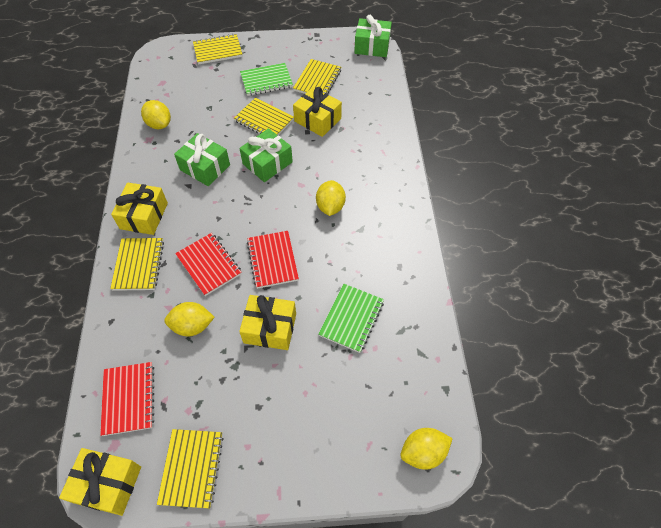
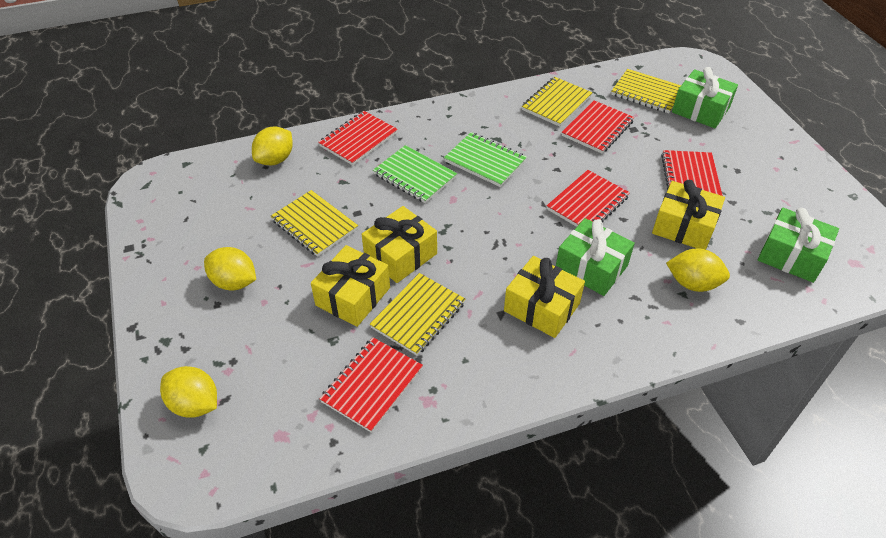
red notebook: 3 -> 5
yellow notebook: 5 -> 4

